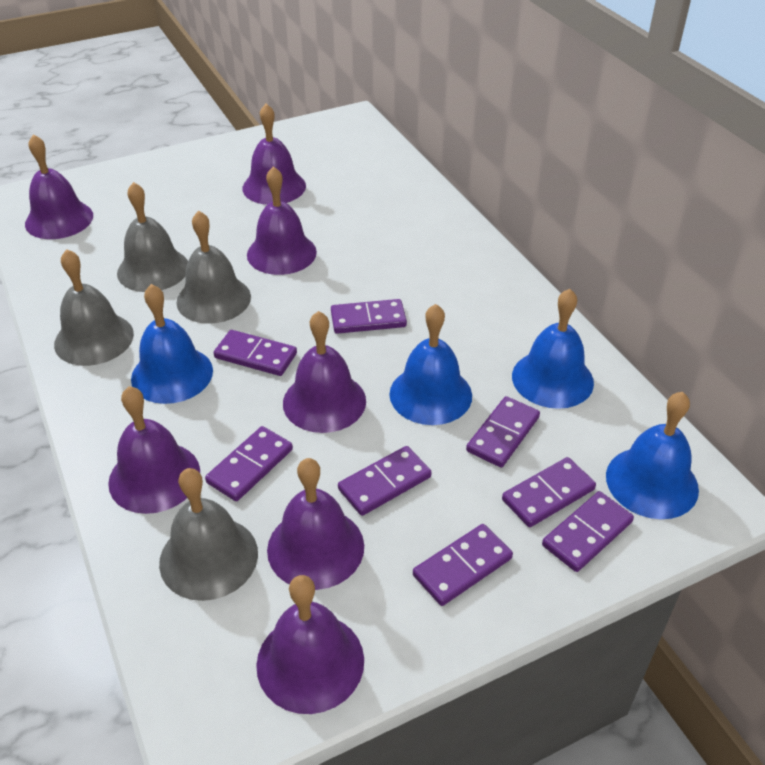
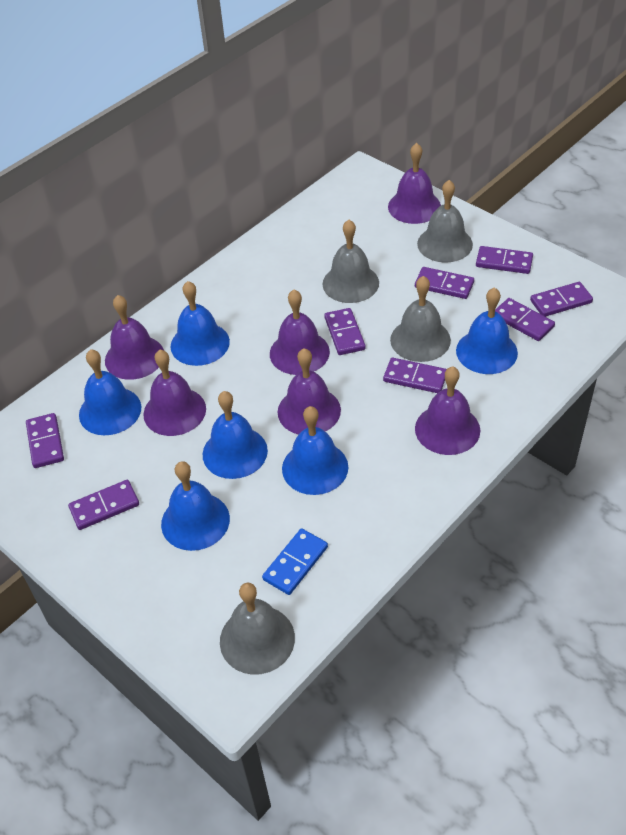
blue bell: 4 -> 6
blue domino: 0 -> 1
purple bell: 7 -> 6

